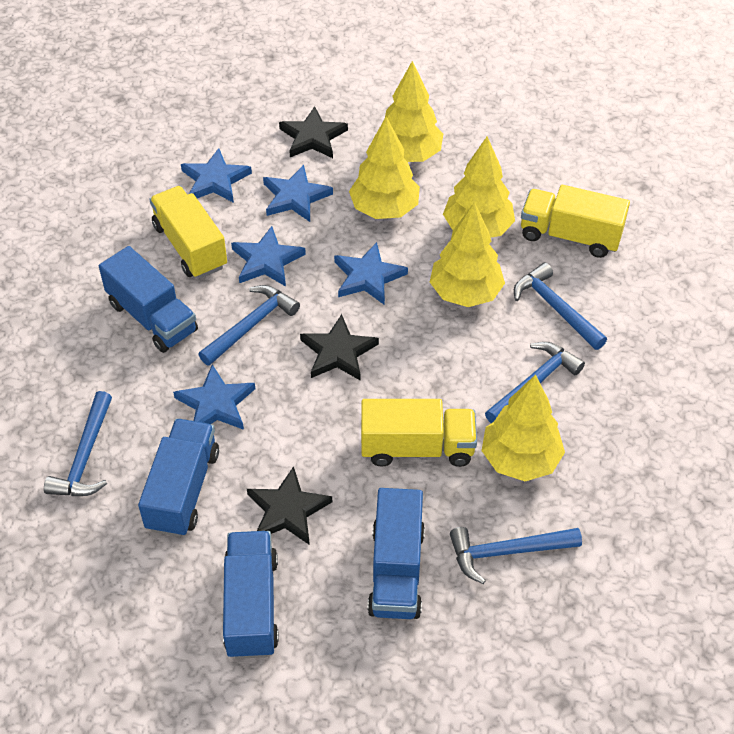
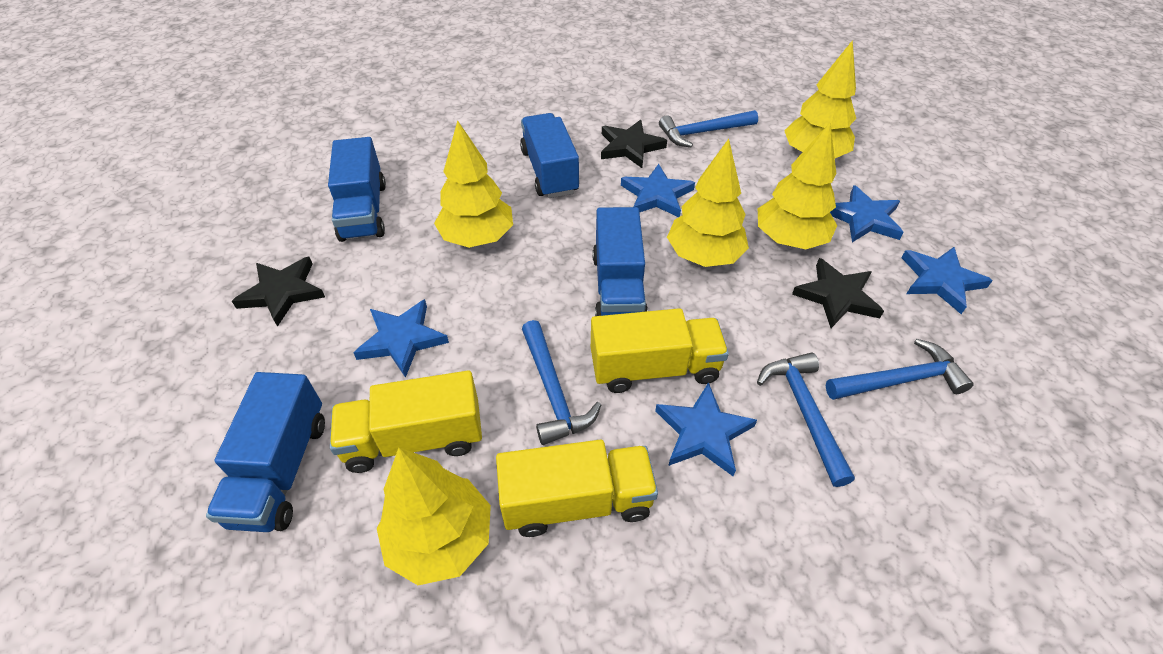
blue hammer: 5 -> 4

